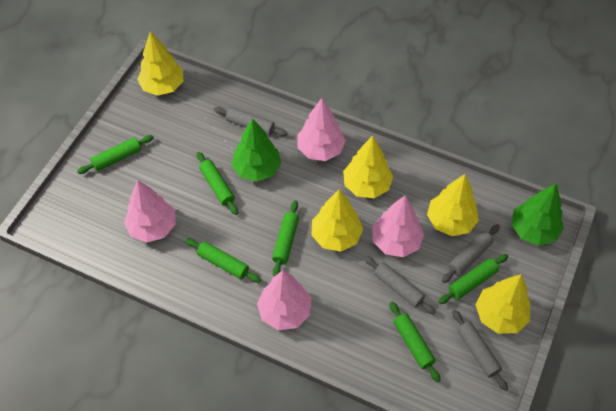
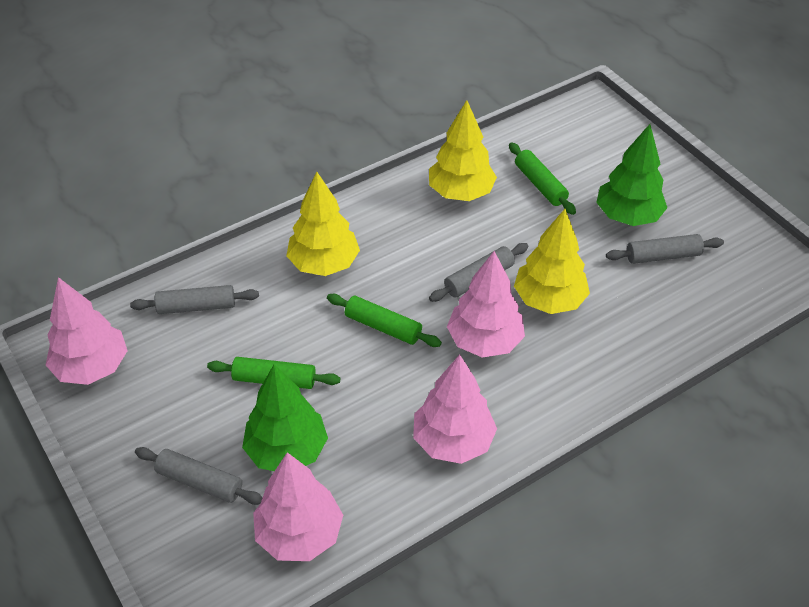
green rolling pin: 6 -> 3
yellow tree: 5 -> 3

